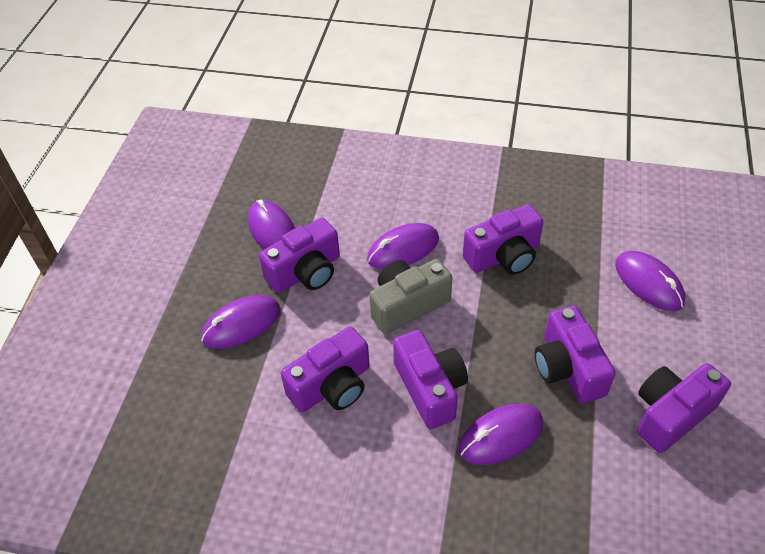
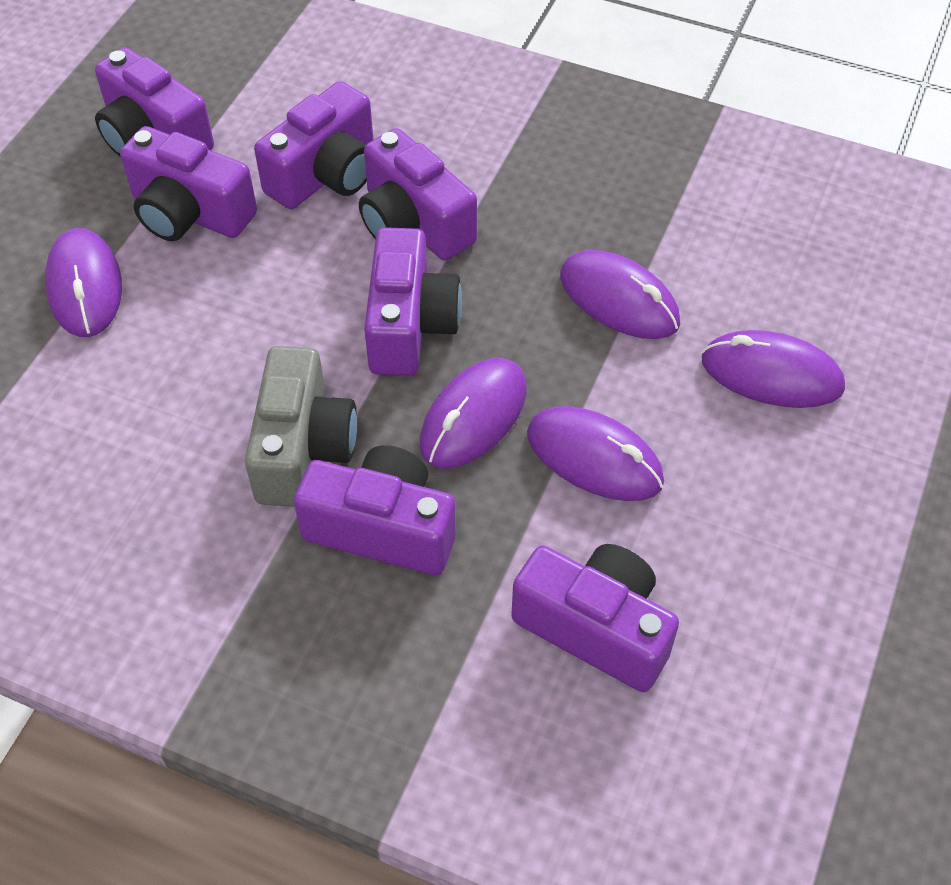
purple camera: 6 -> 7

